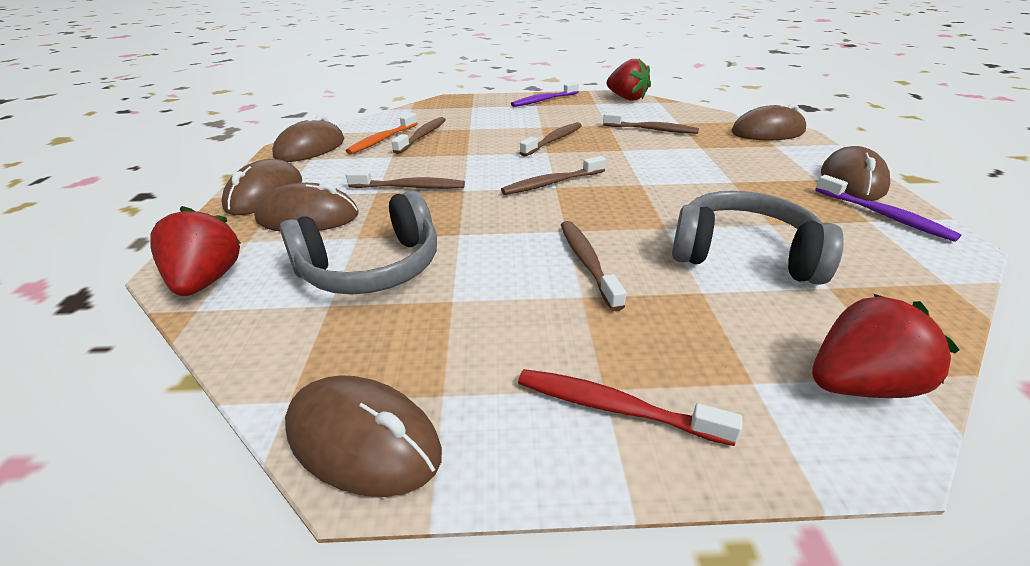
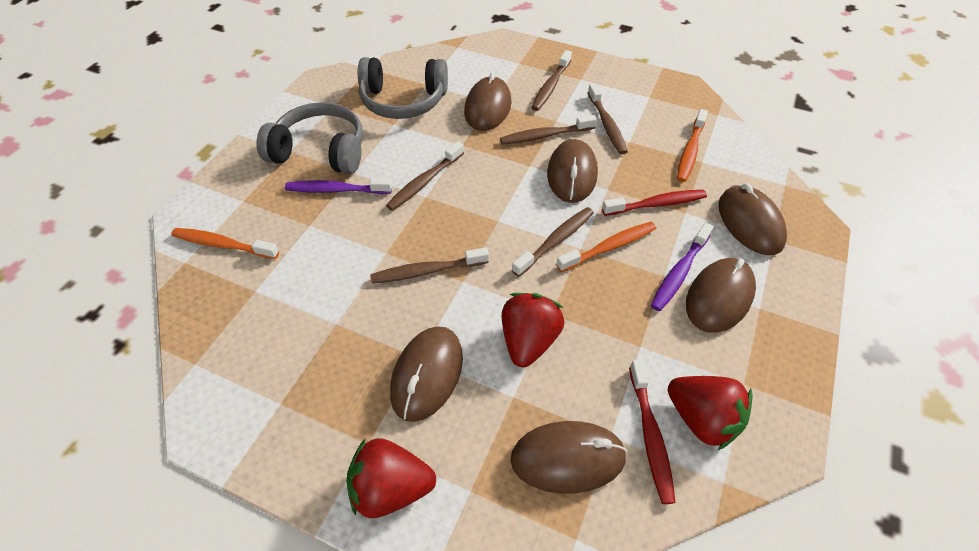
orange toothbrush: 1 -> 3
red toothbrush: 1 -> 2

